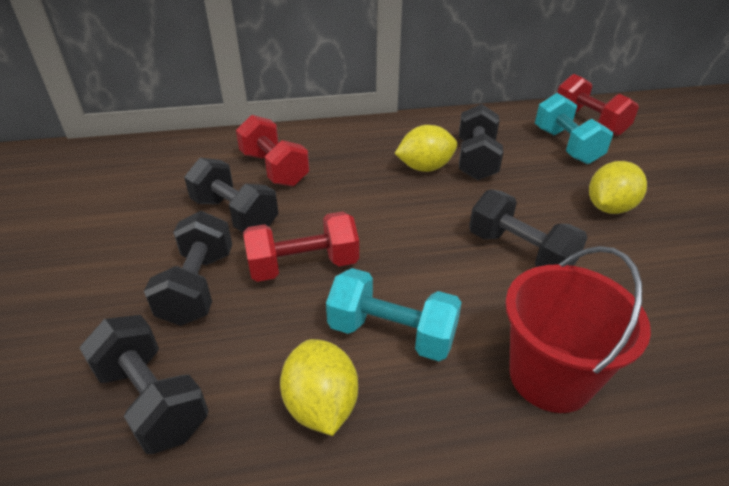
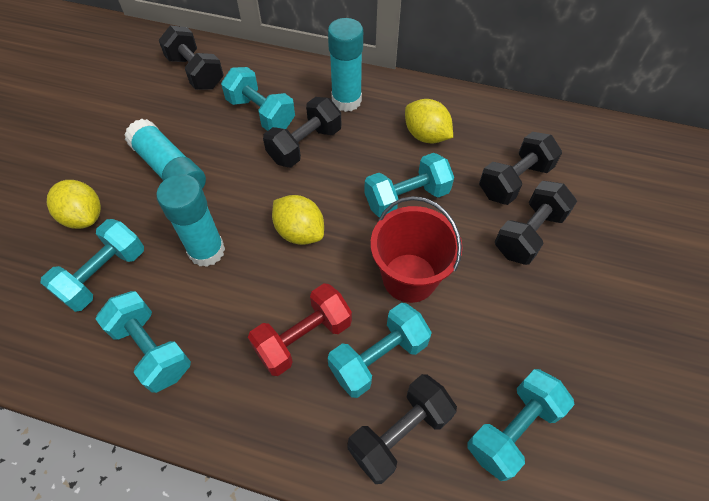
red dumbbell: 3 -> 1
turquoise dumbbell: 2 -> 6
turquoise glue stick: 0 -> 3

